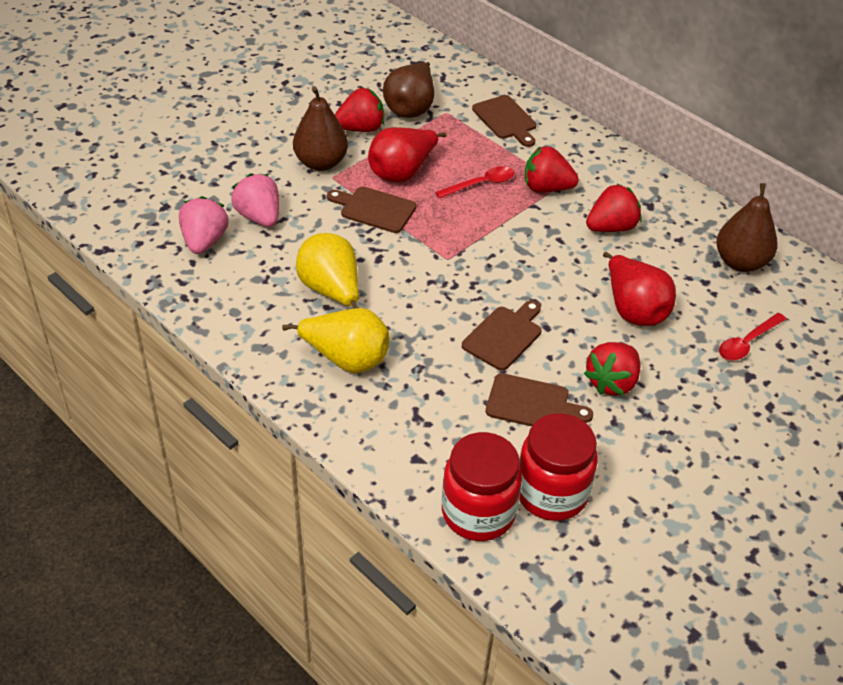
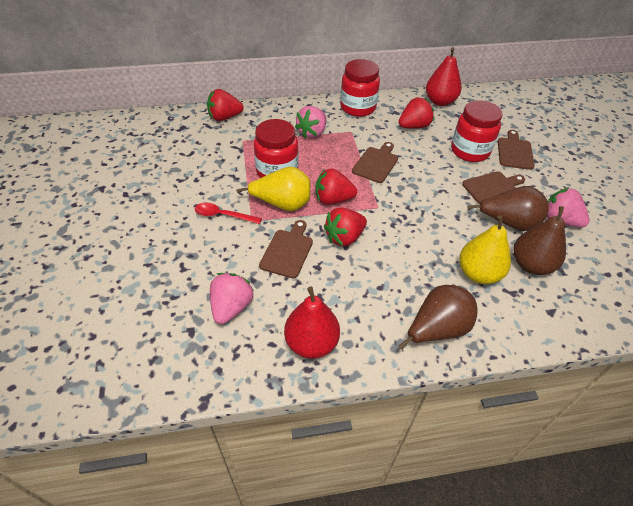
pink strawberry: 2 -> 3
red jar: 2 -> 3
red spoon: 2 -> 1

